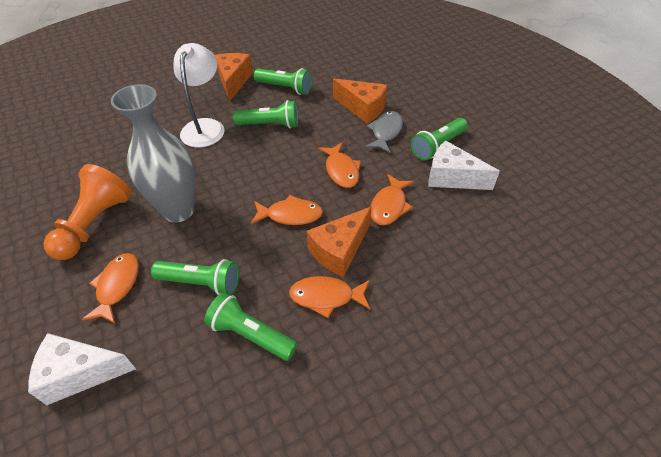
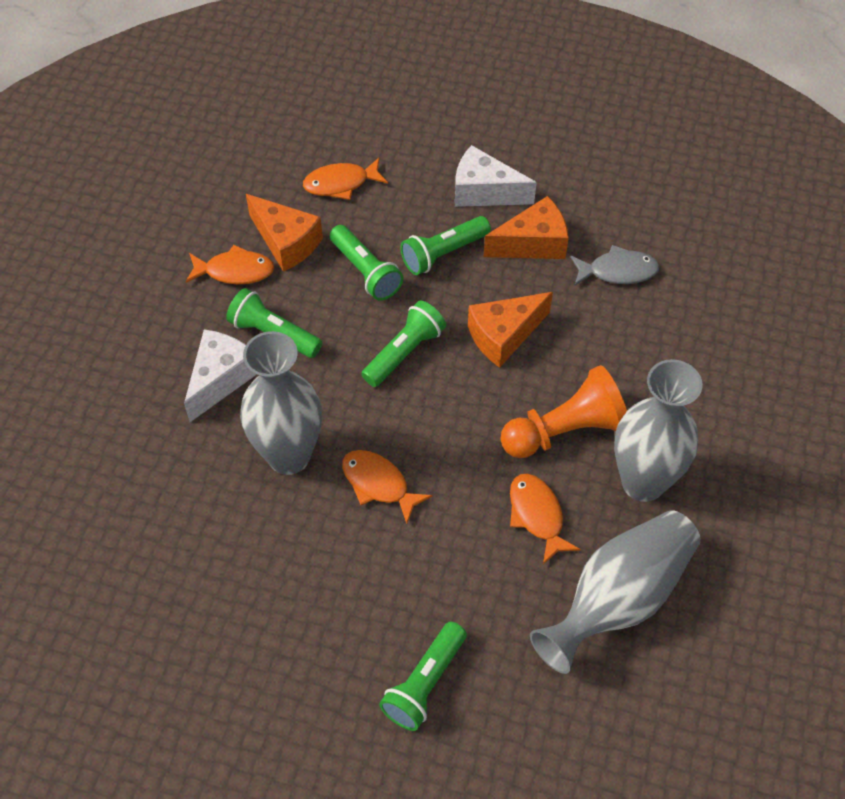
grey vase: 1 -> 3
orange fish: 5 -> 4
white lamp: 1 -> 0

